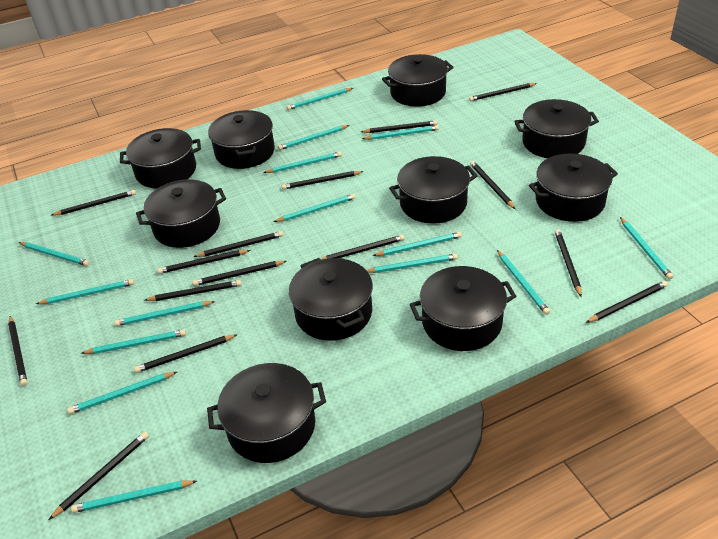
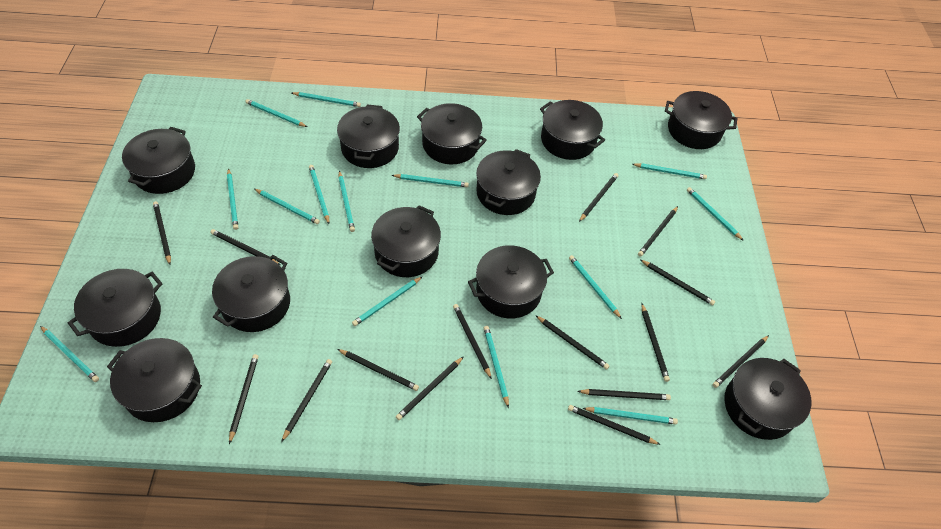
black pot: 10 -> 12
turquoise pencil: 15 -> 14

